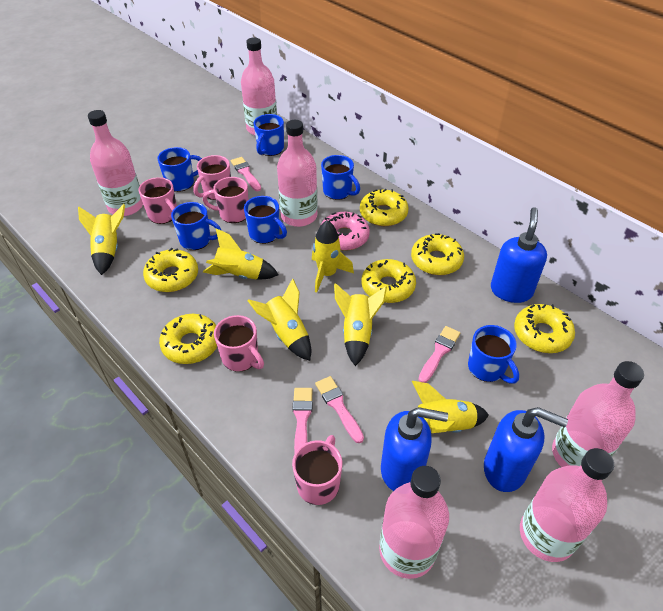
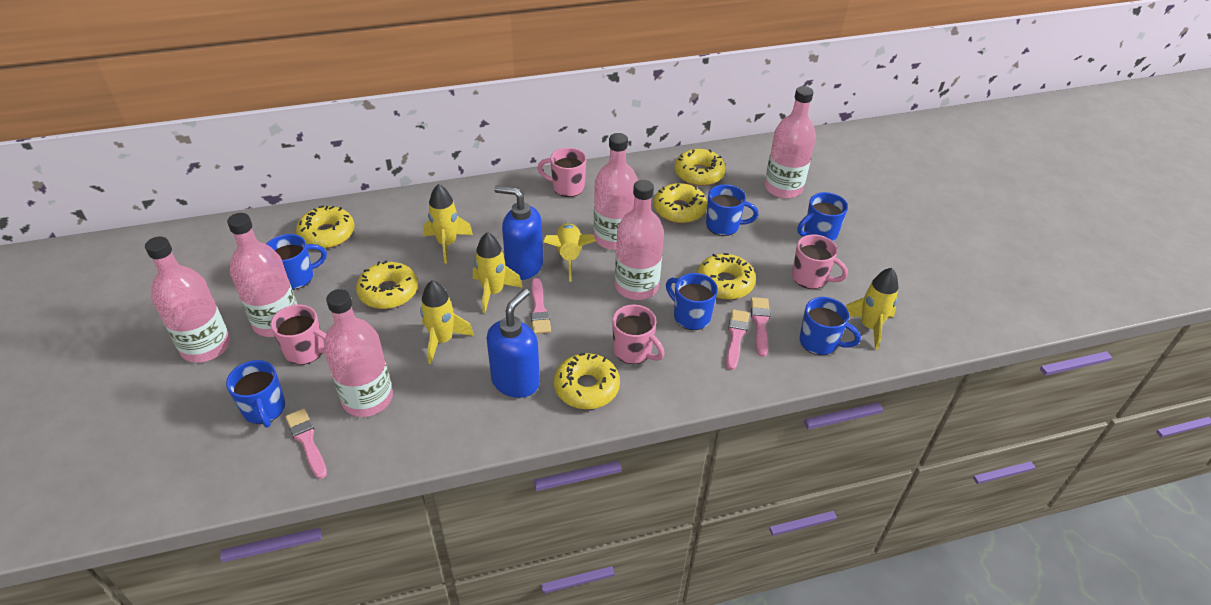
blue soap dispenser: 3 -> 2
pink donut: 1 -> 0
pink mug: 5 -> 4
yellow rocket: 6 -> 5

